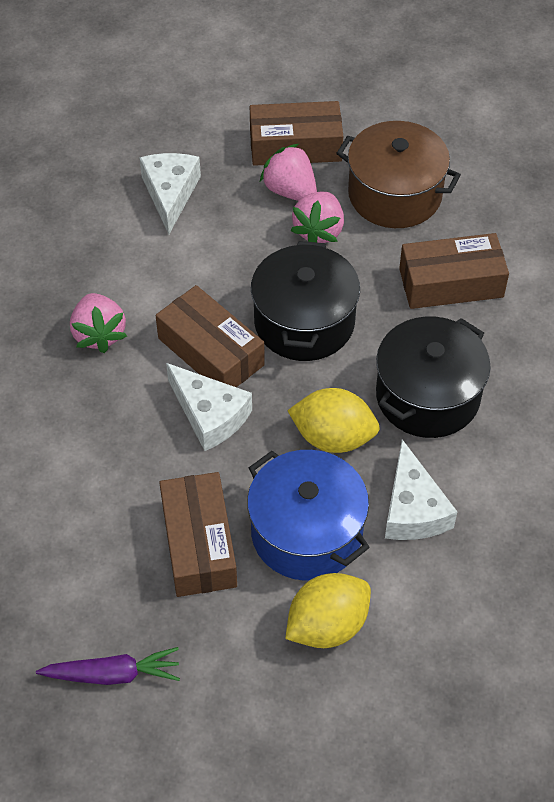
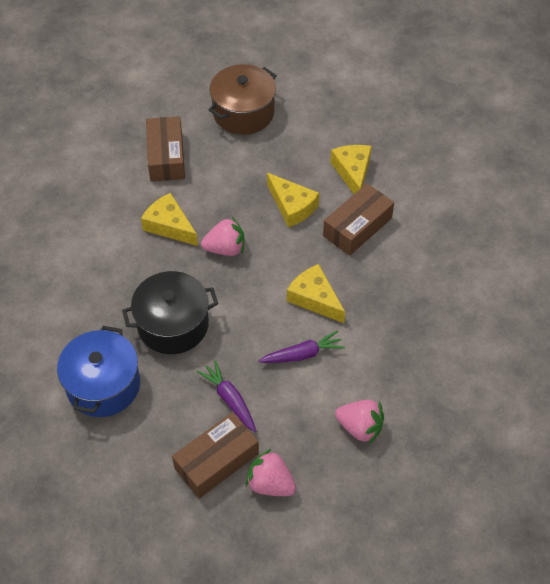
black pot: 2 -> 1
brown box: 4 -> 3
purple carrot: 1 -> 2
white cheese: 3 -> 0
yellow cheese: 0 -> 4
yellow lemon: 2 -> 0

